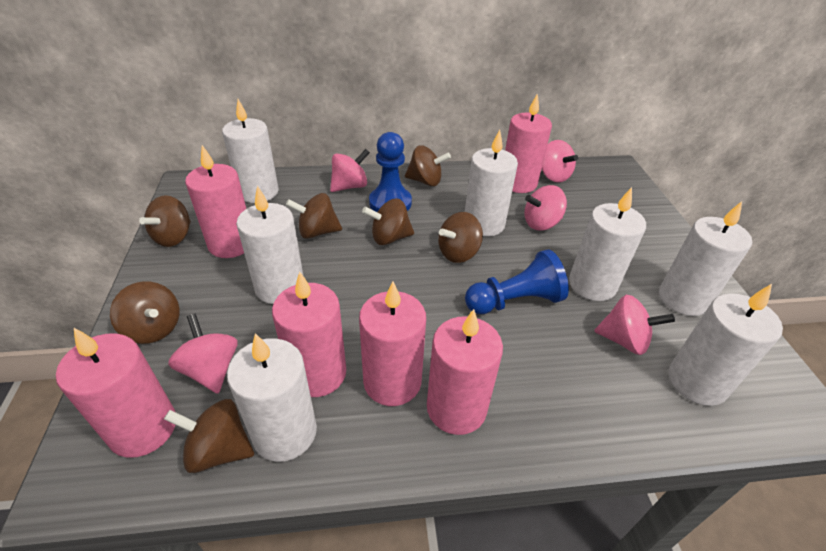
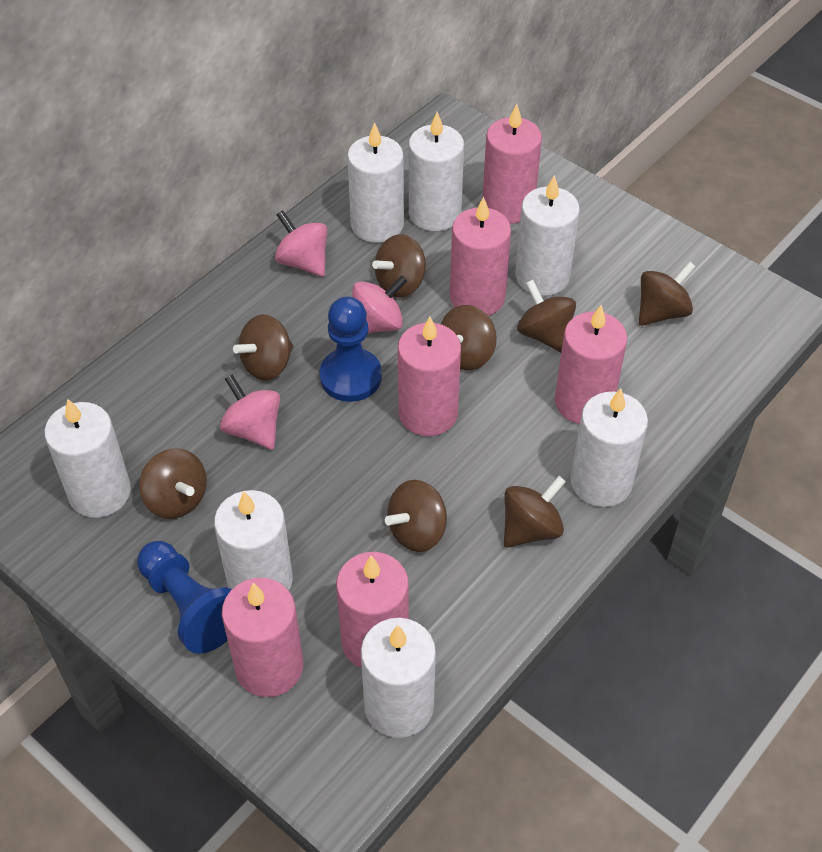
brown spinning top: 7 -> 8
pink spinning top: 5 -> 3

